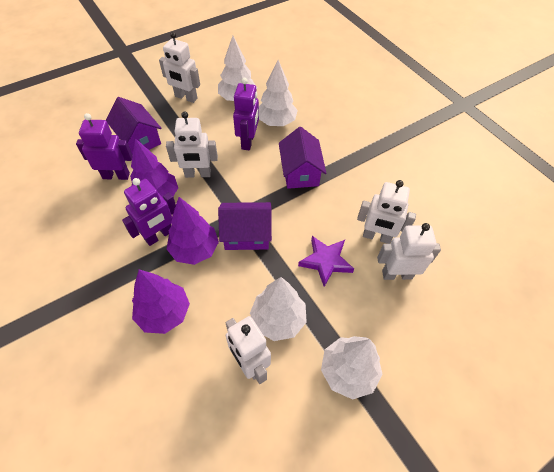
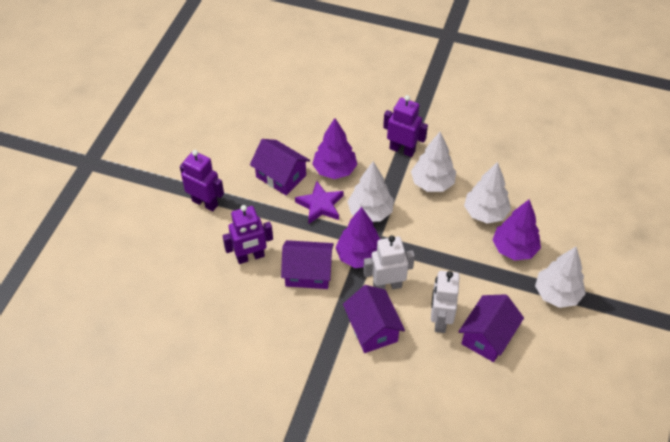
purple house: 3 -> 4
white robot: 5 -> 2

